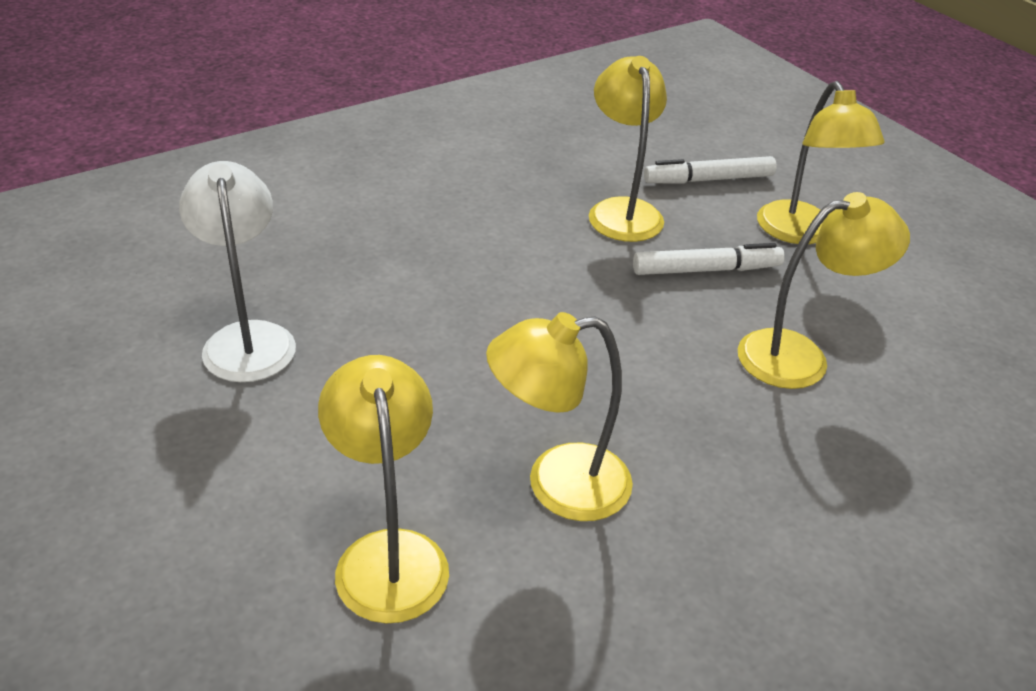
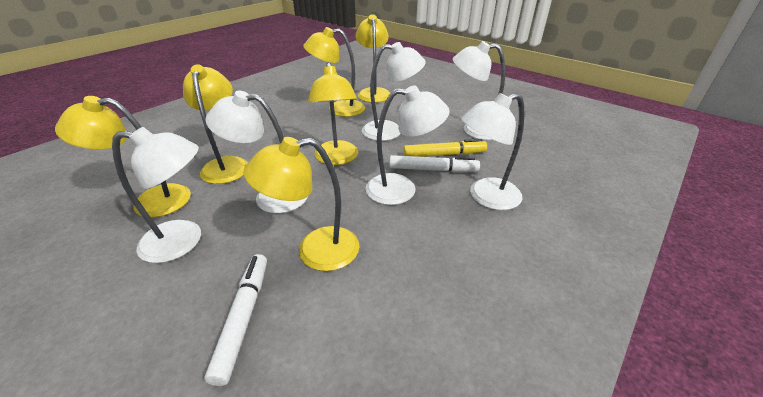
white lamp: 1 -> 6
yellow lamp: 5 -> 6
yellow marker: 0 -> 1

